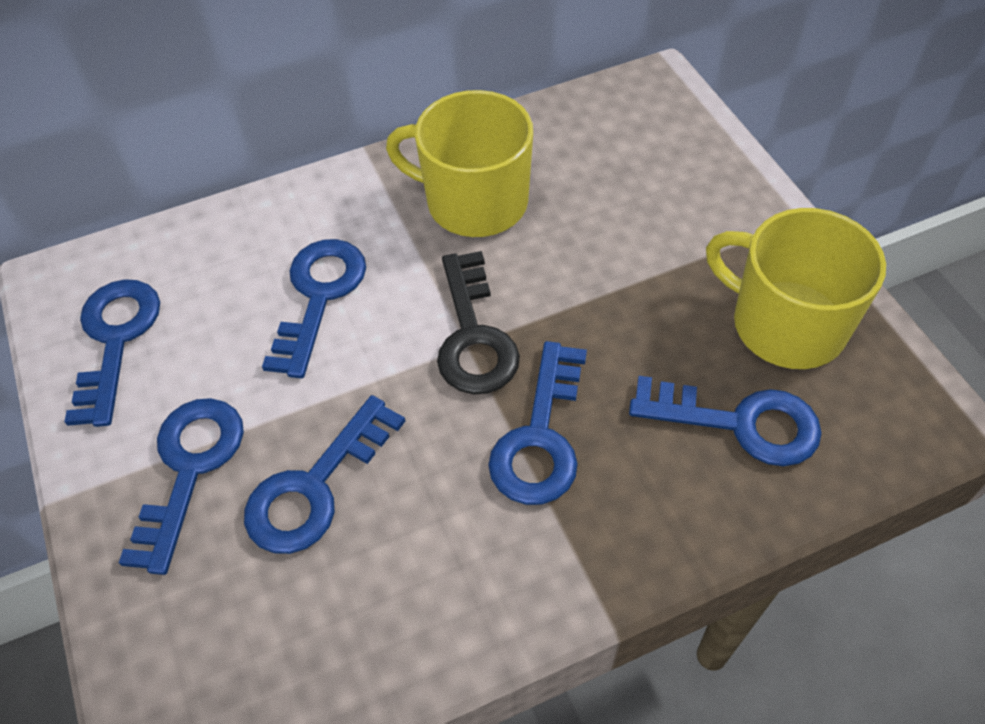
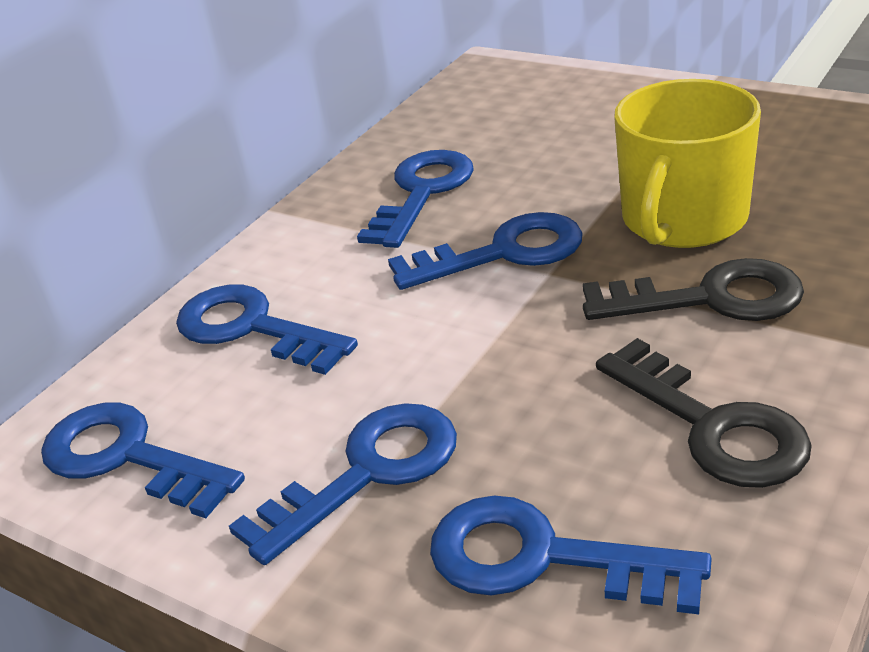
black key: 1 -> 2
yellow mug: 2 -> 1

